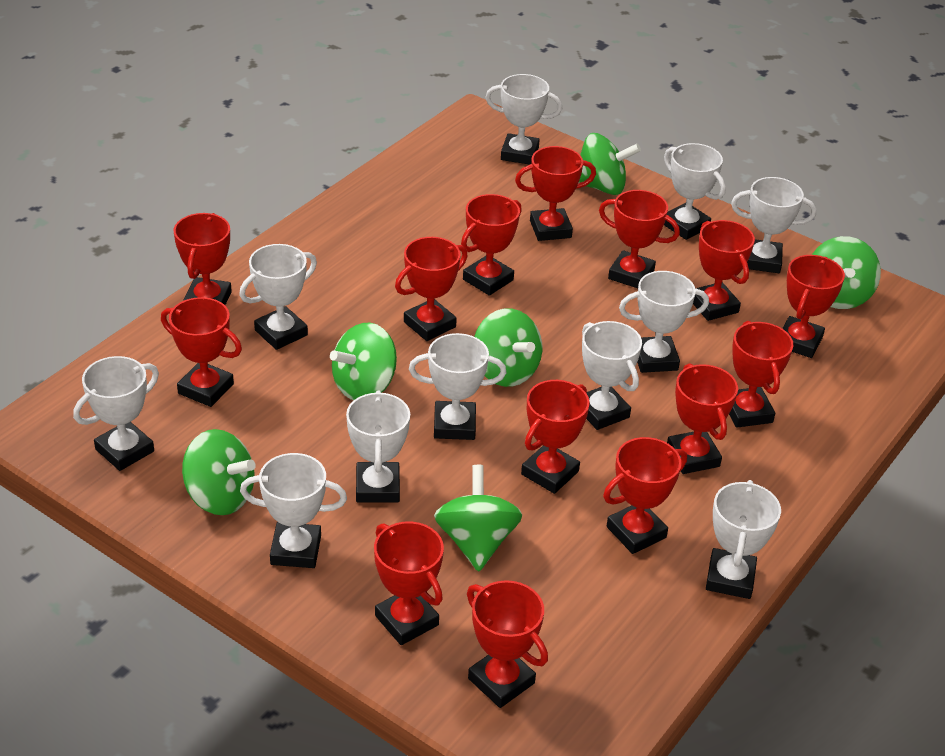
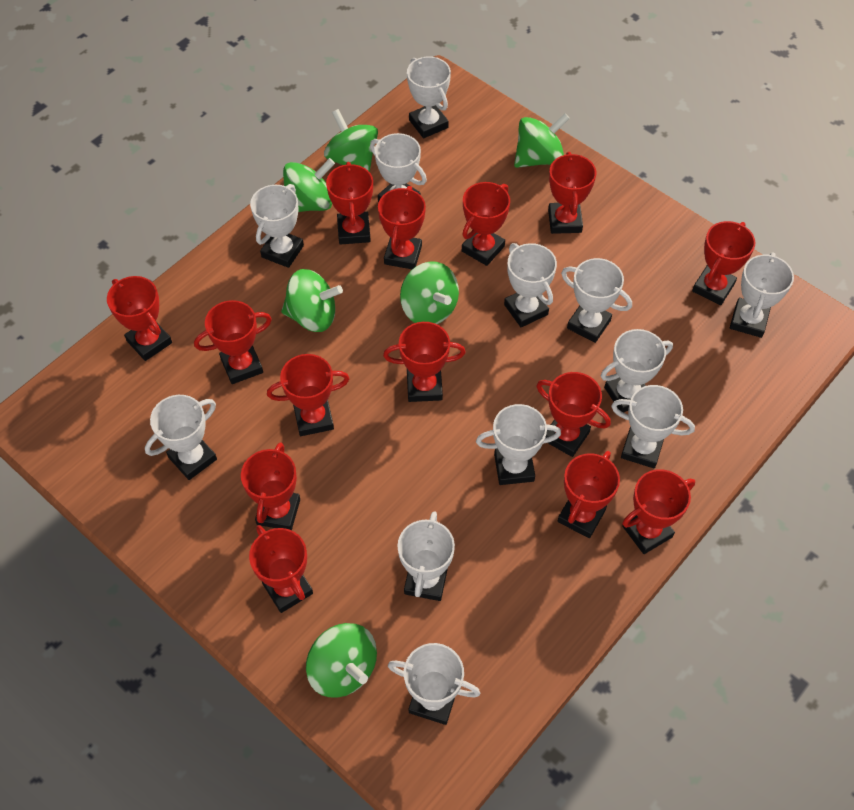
white trophy: 11 -> 12

